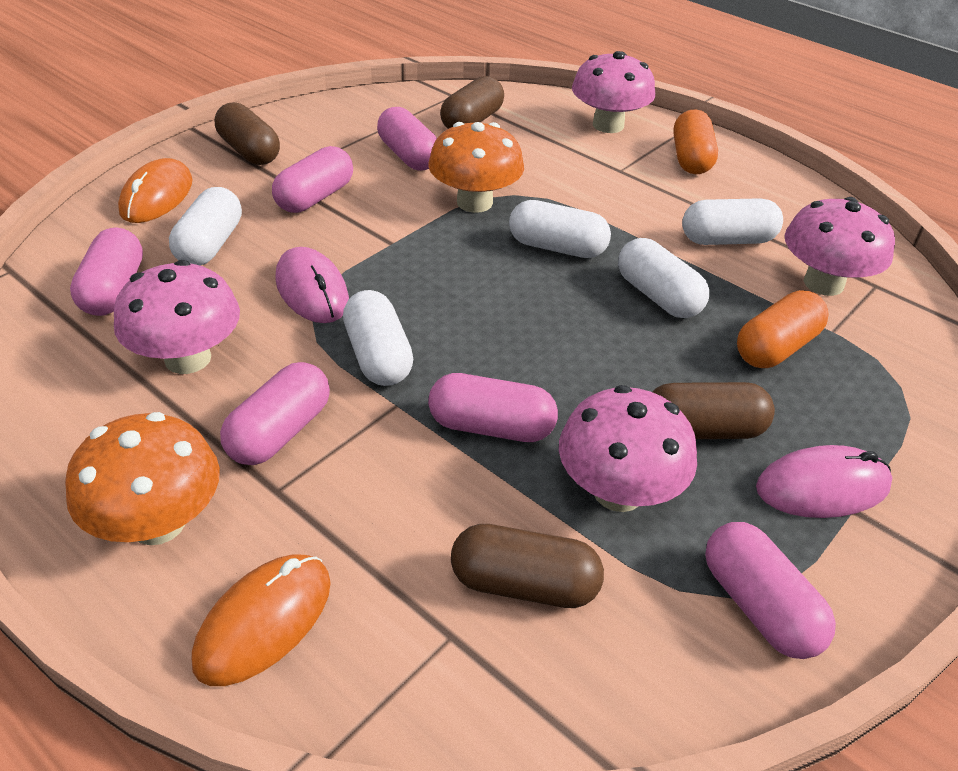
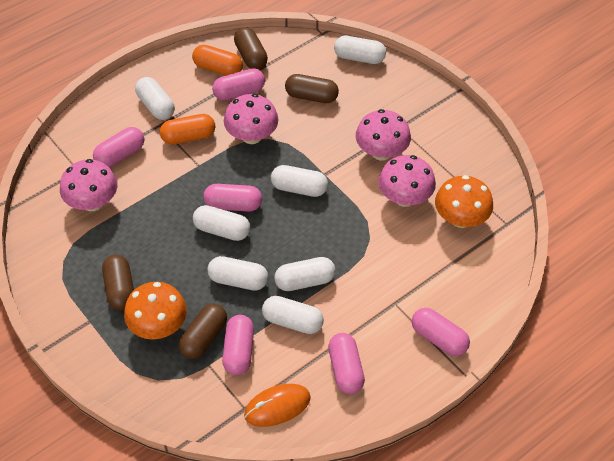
orange mouse: 2 -> 1
pink mouse: 2 -> 0
white capsule: 5 -> 7

